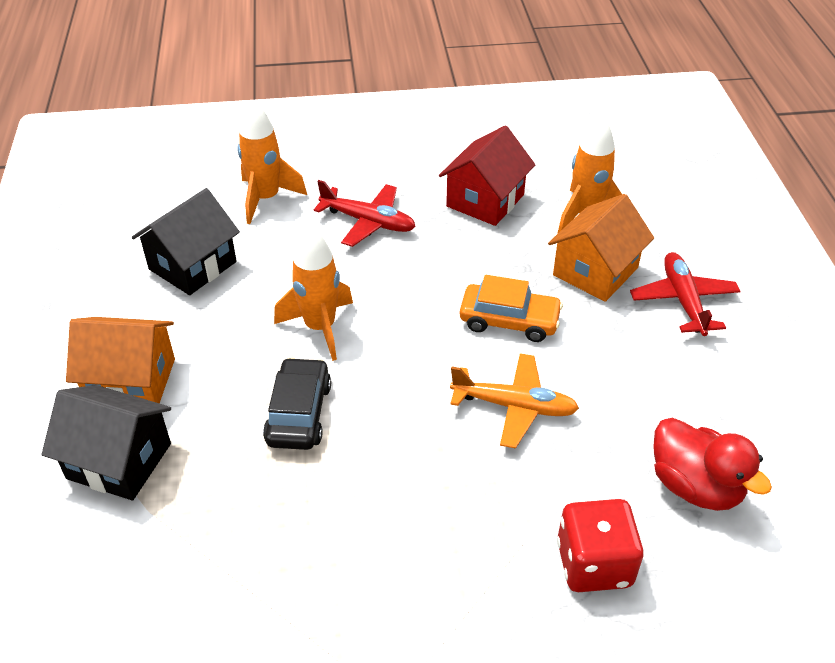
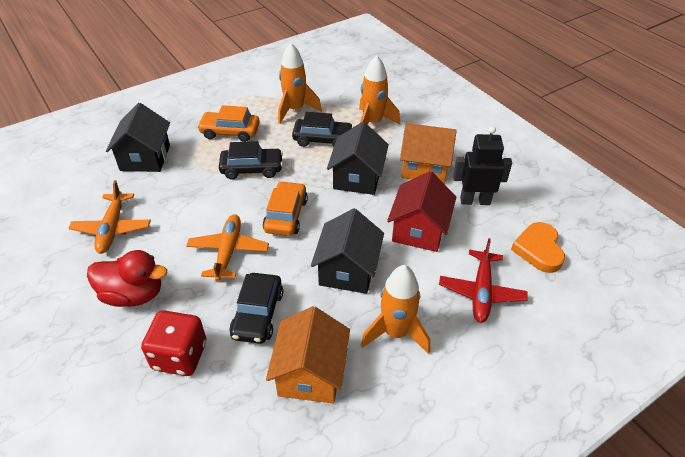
black car: 1 -> 3
black house: 2 -> 3
black robot: 0 -> 1
orange car: 1 -> 2
orange heart: 0 -> 1
orange plane: 1 -> 2
red plane: 2 -> 1

